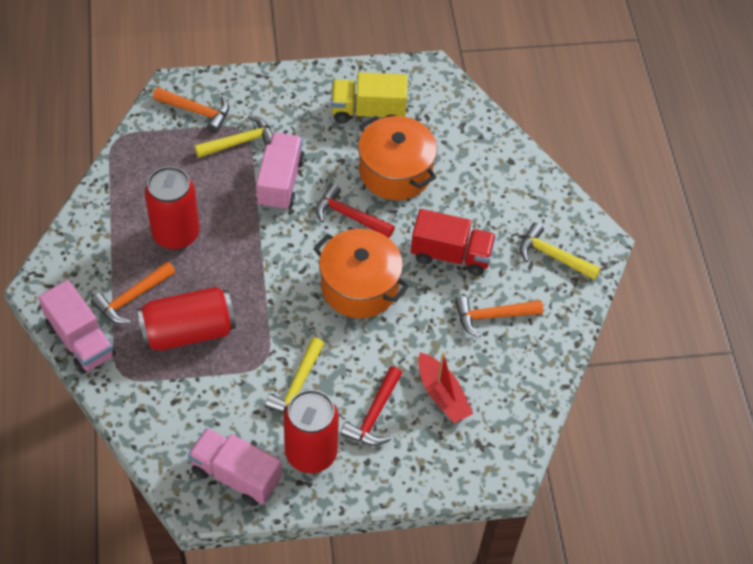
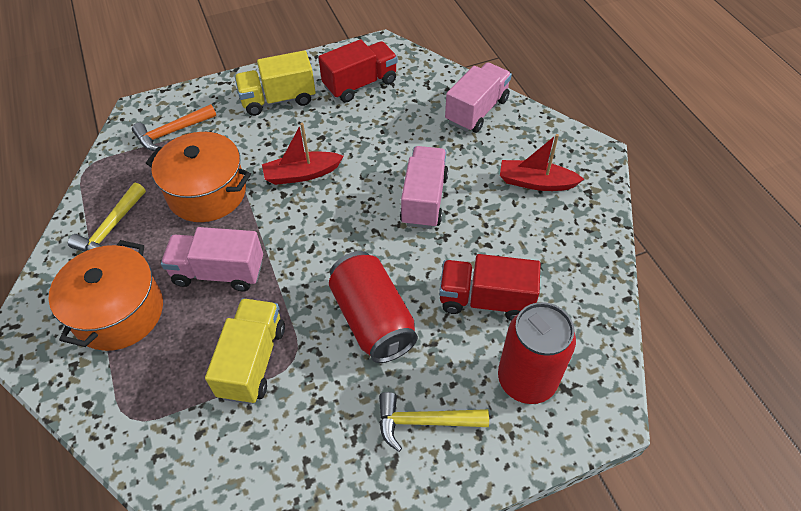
orange hammer: 3 -> 1
red boat: 1 -> 2
red can: 3 -> 2
red hammer: 2 -> 0
red truck: 1 -> 2
yellow hammer: 3 -> 2
yellow truck: 1 -> 2

